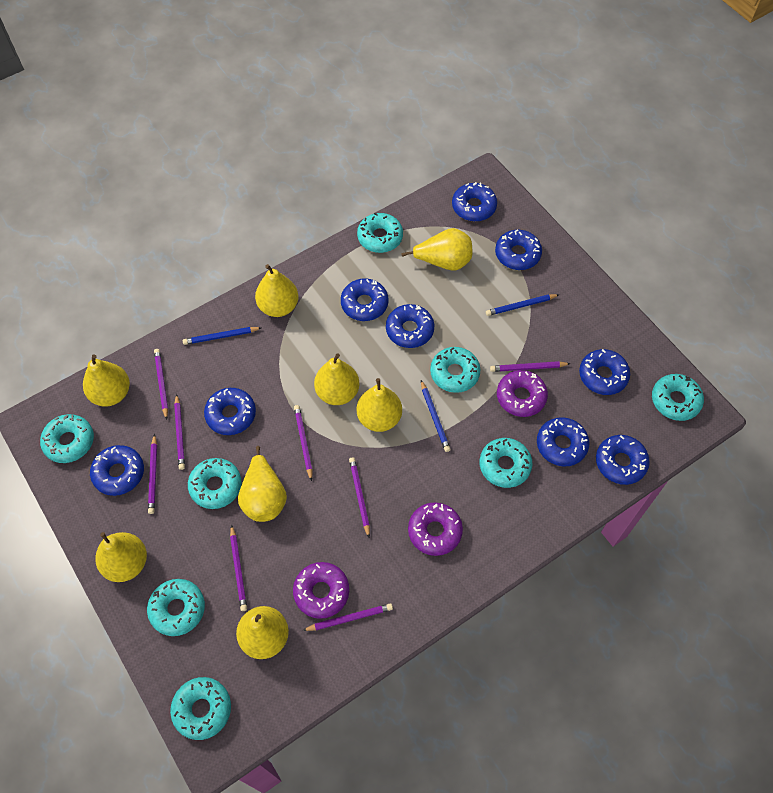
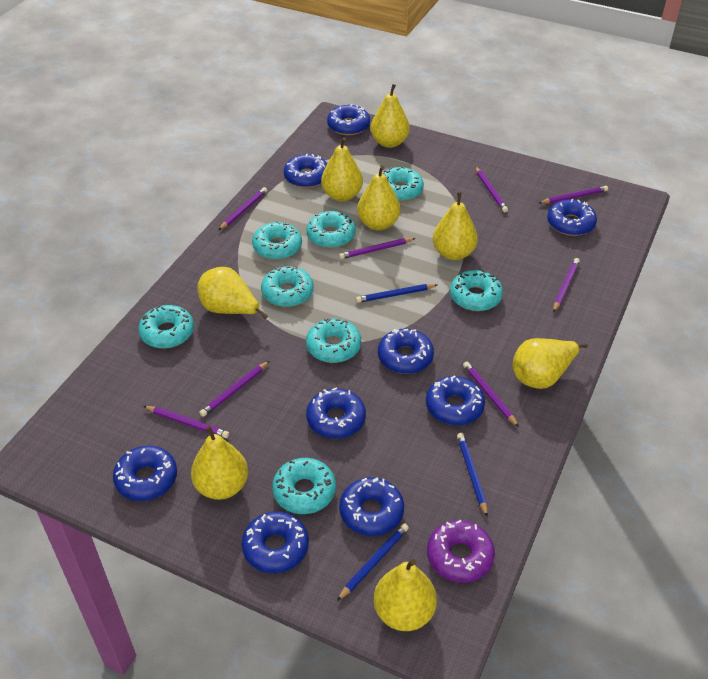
purple donut: 3 -> 1

